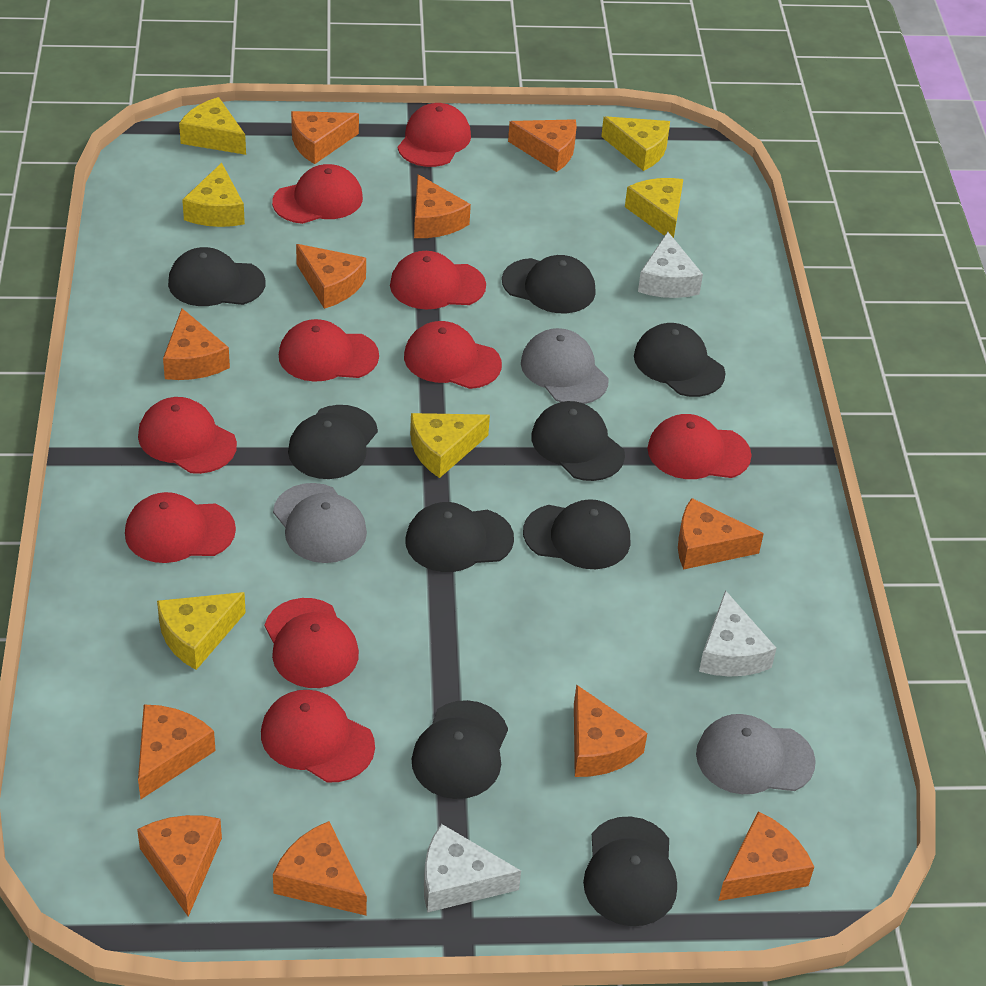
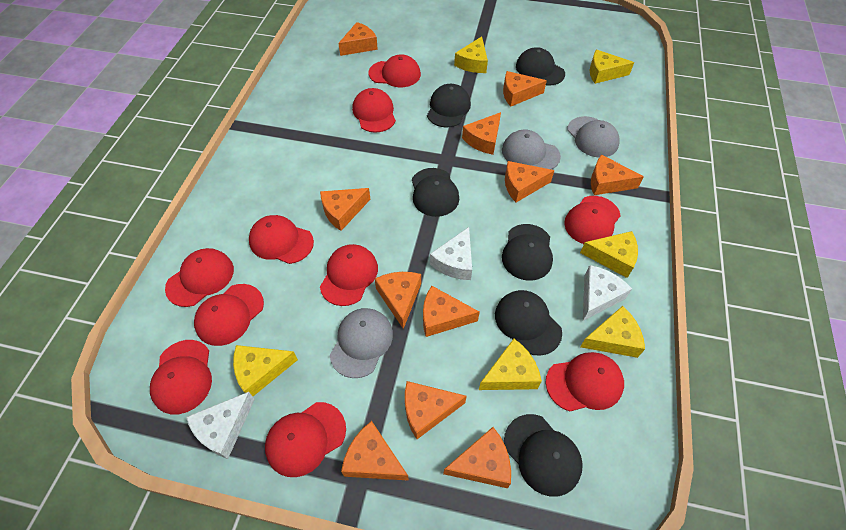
black cap: 9 -> 6

